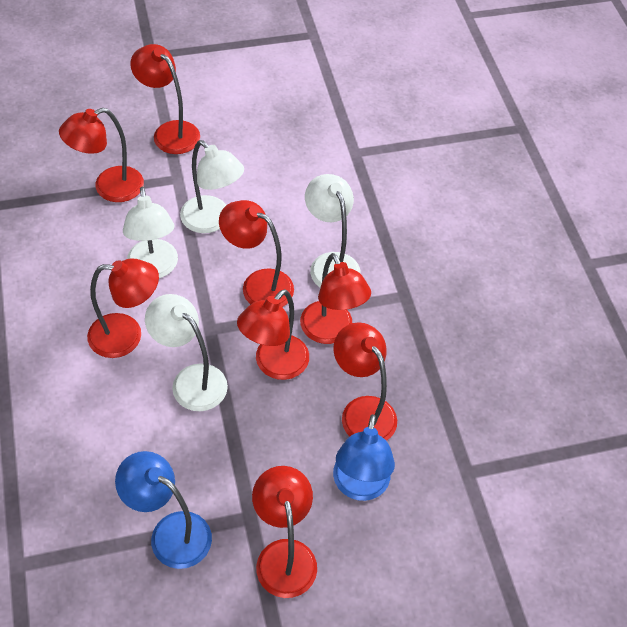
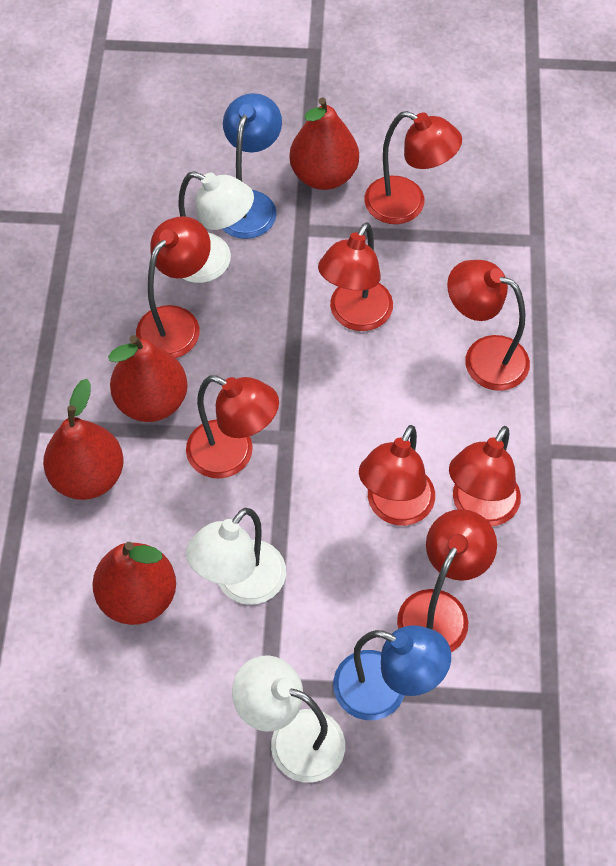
red pear: 0 -> 4
white lamp: 4 -> 3

